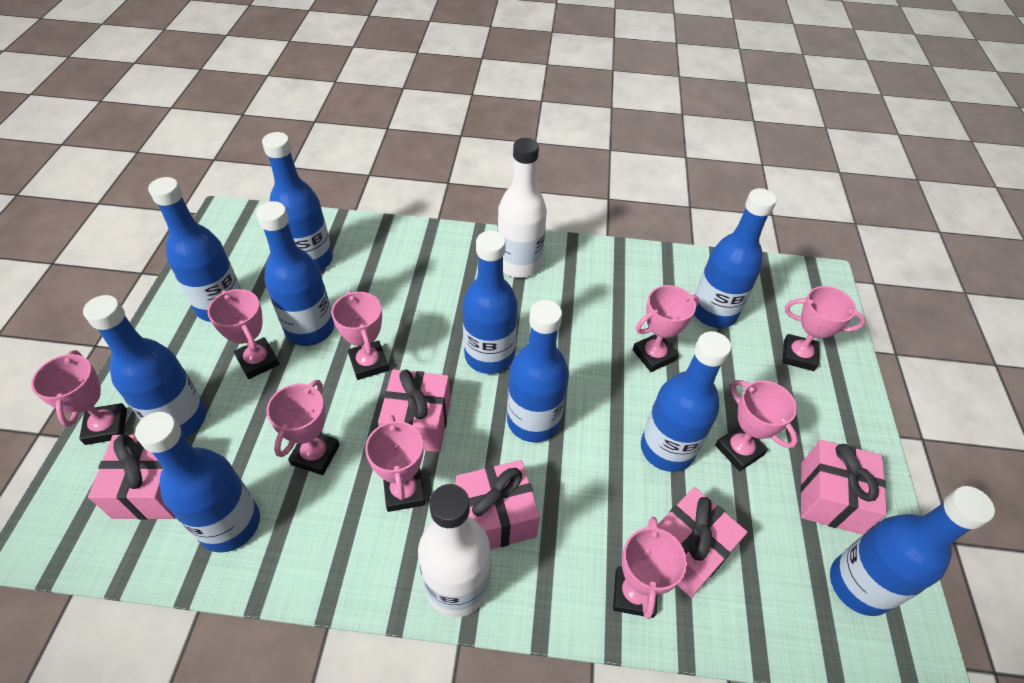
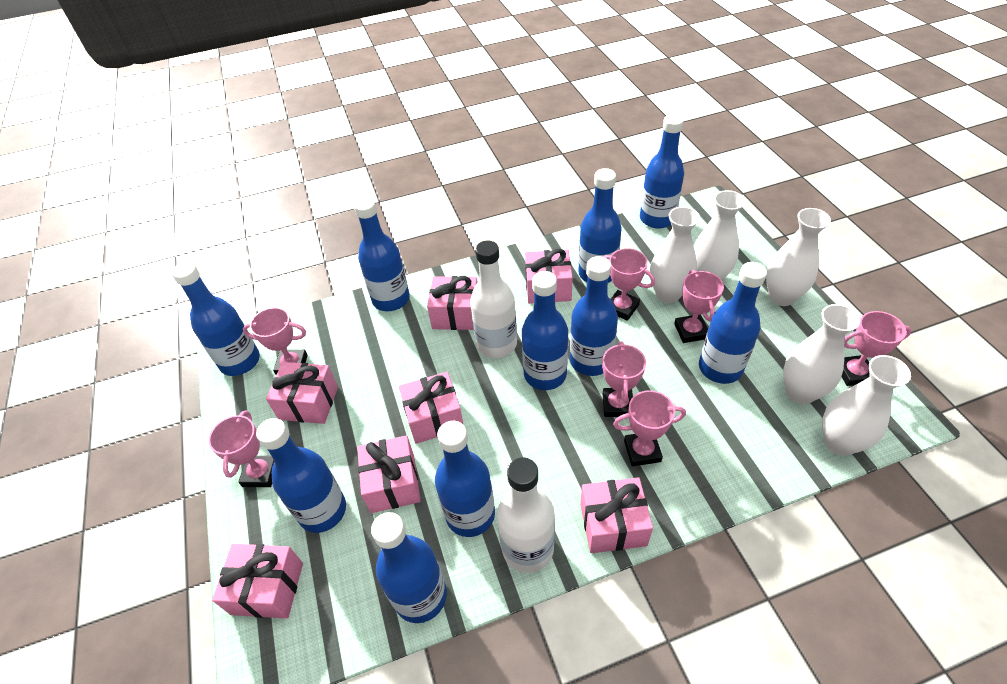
pink gift: 5 -> 7
pink trophy: 9 -> 7
white vase: 0 -> 5

